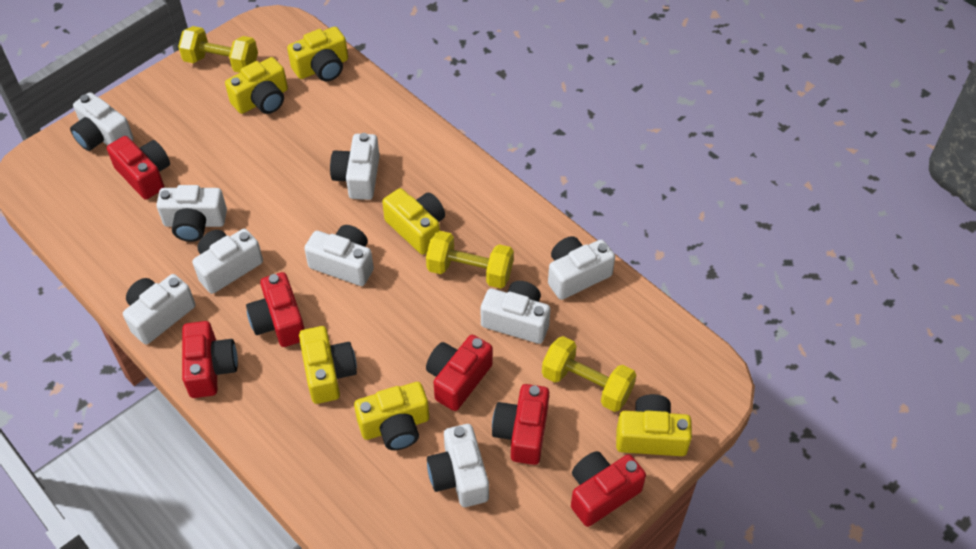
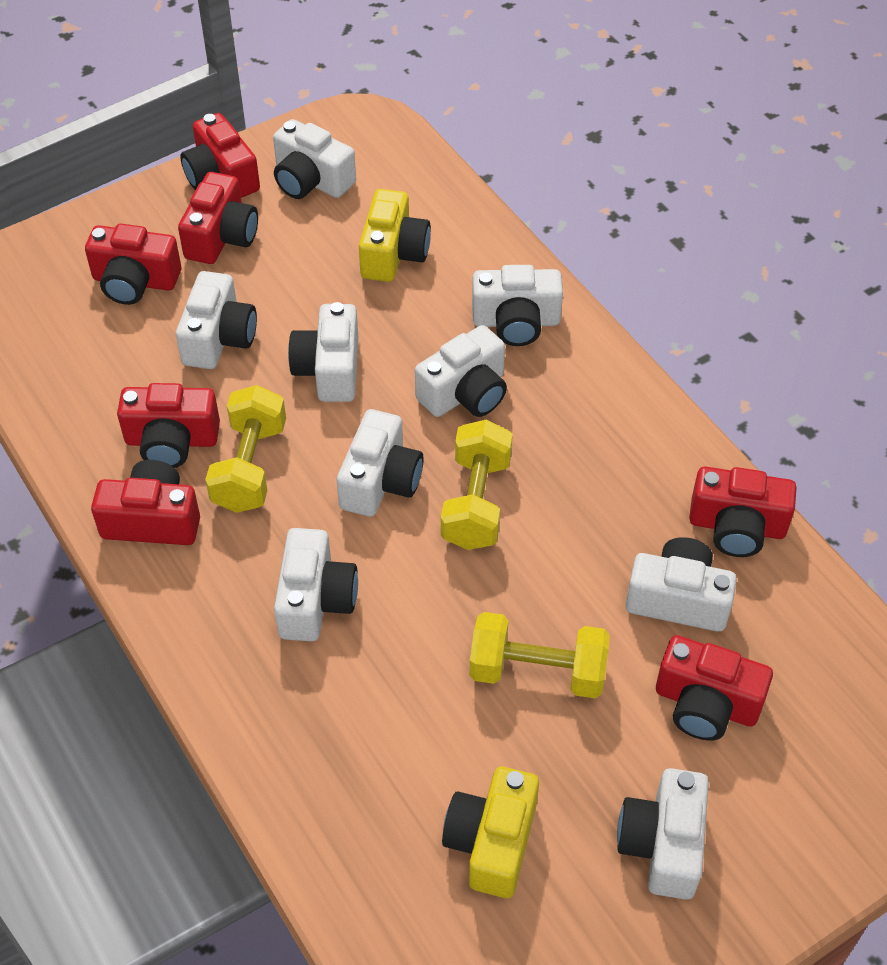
red camera: 6 -> 7
yellow camera: 6 -> 2

